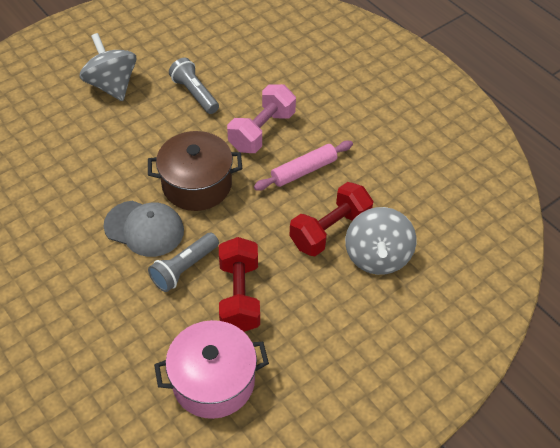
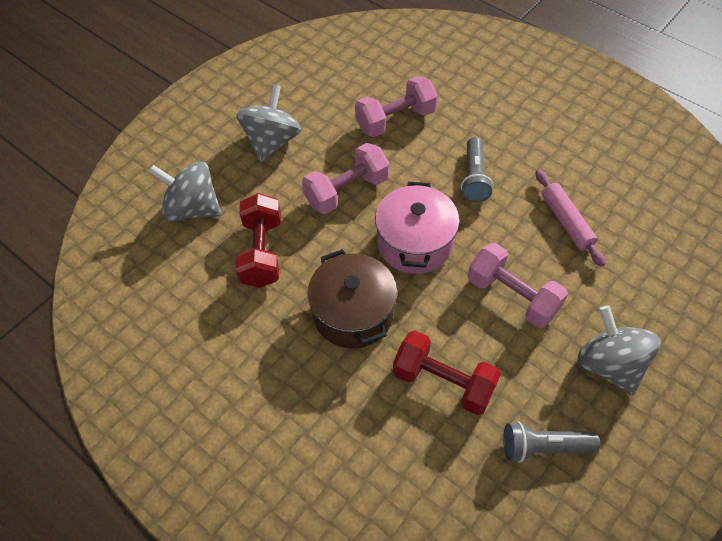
grey cap: 1 -> 0
grey spinning top: 2 -> 3
pink dumbbell: 1 -> 3

